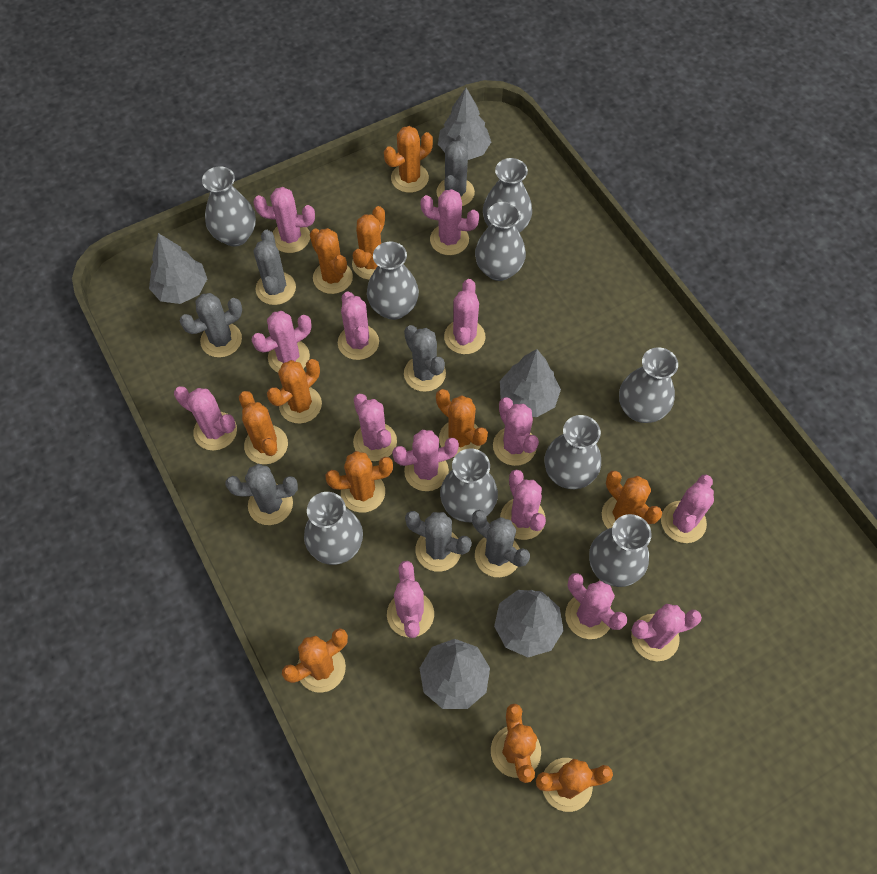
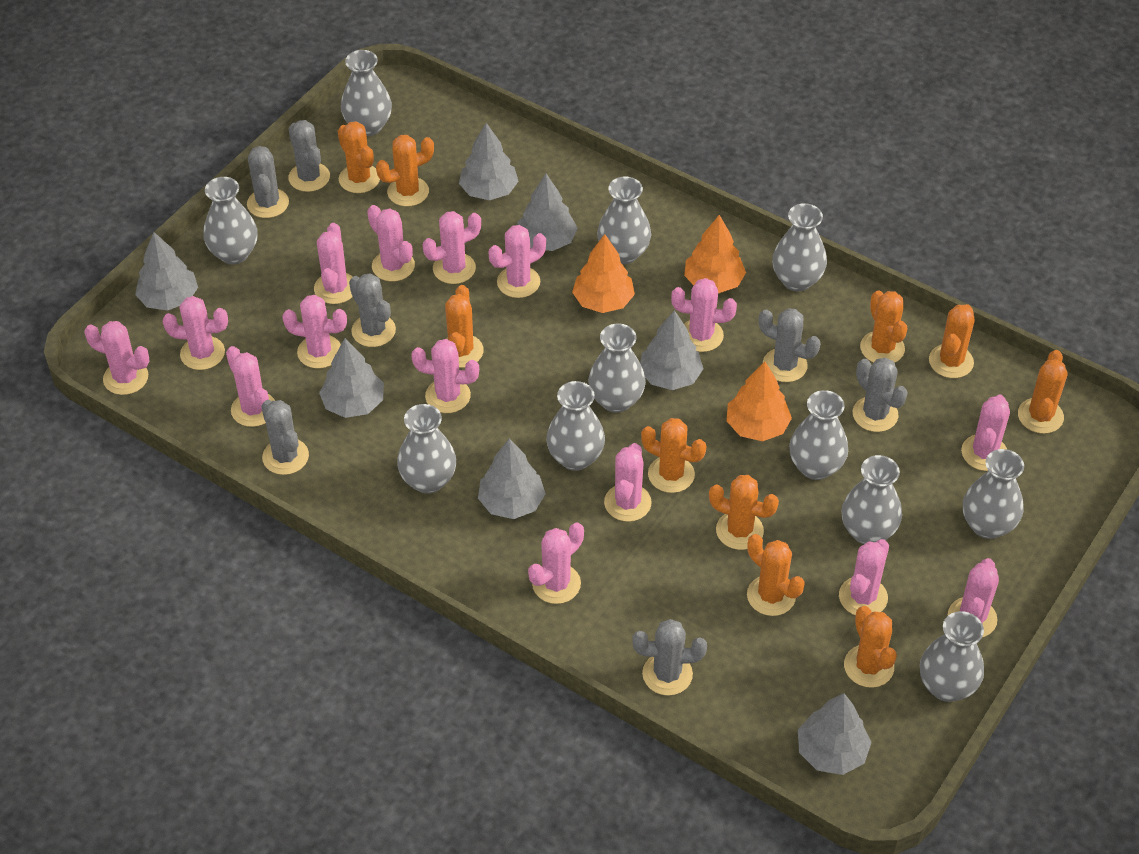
grey tree: 5 -> 7
grey vase: 9 -> 11
orange cactus: 11 -> 10
orange tree: 0 -> 3
pink cactus: 14 -> 15

